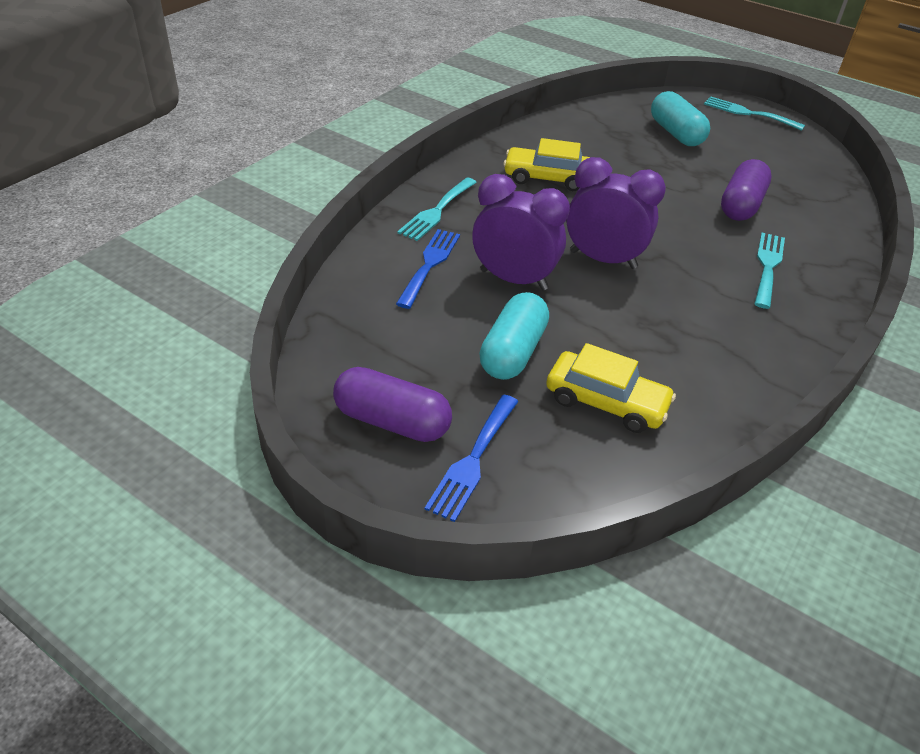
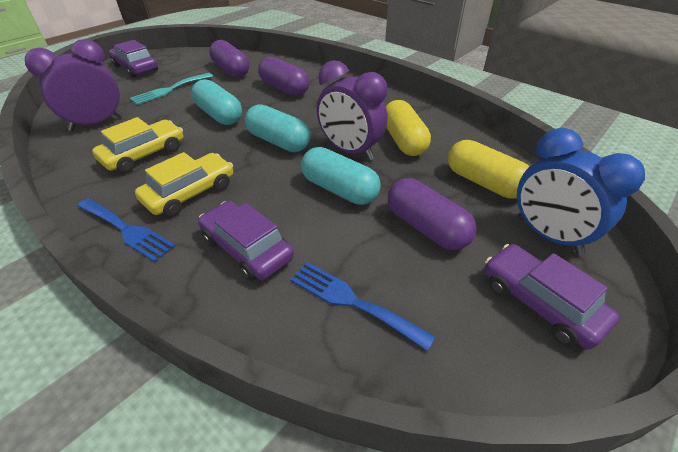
blue clock: 0 -> 1
purple capsule: 2 -> 3
purple car: 0 -> 3
turquoise capsule: 2 -> 3
turquoise fork: 3 -> 1
yellow capsule: 0 -> 2

